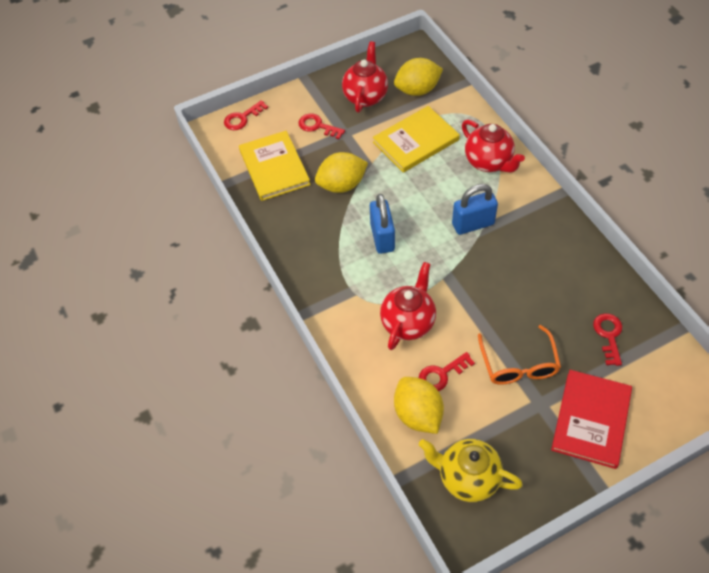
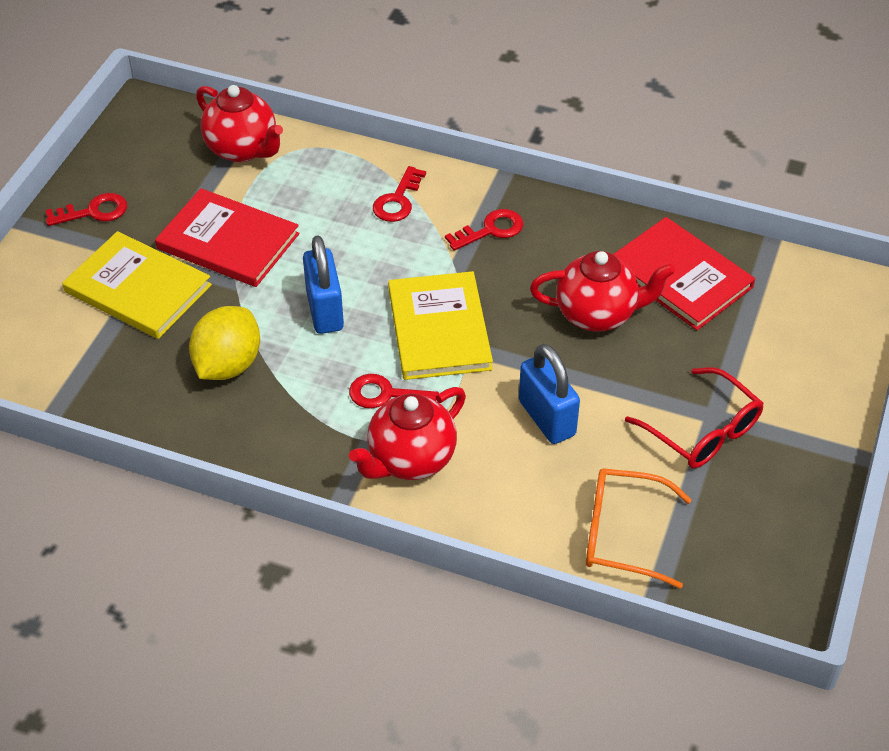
red book: 1 -> 2
red glasses: 0 -> 1
yellow lemon: 3 -> 1
yellow teapot: 1 -> 0

